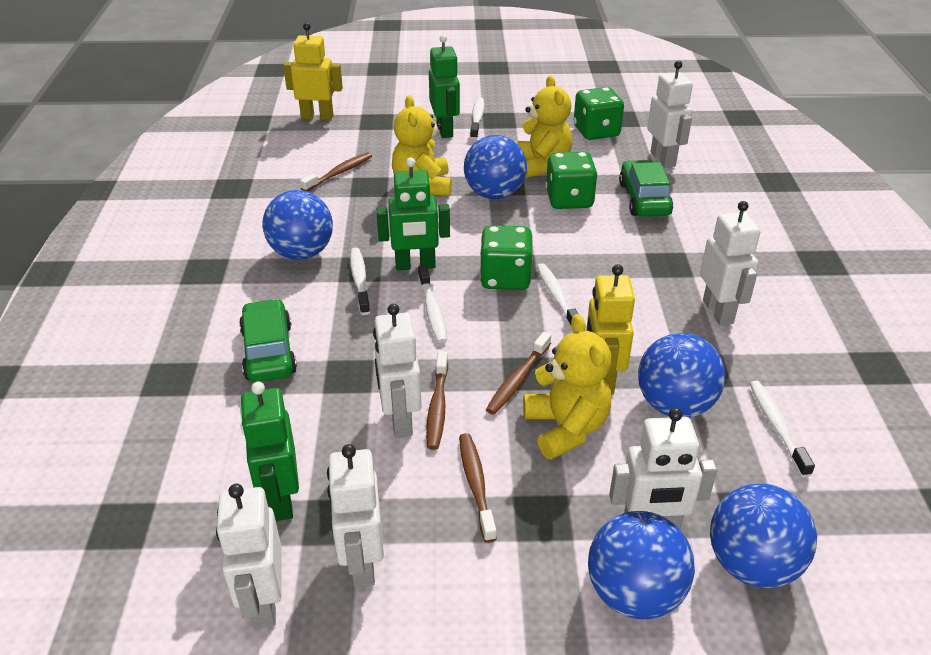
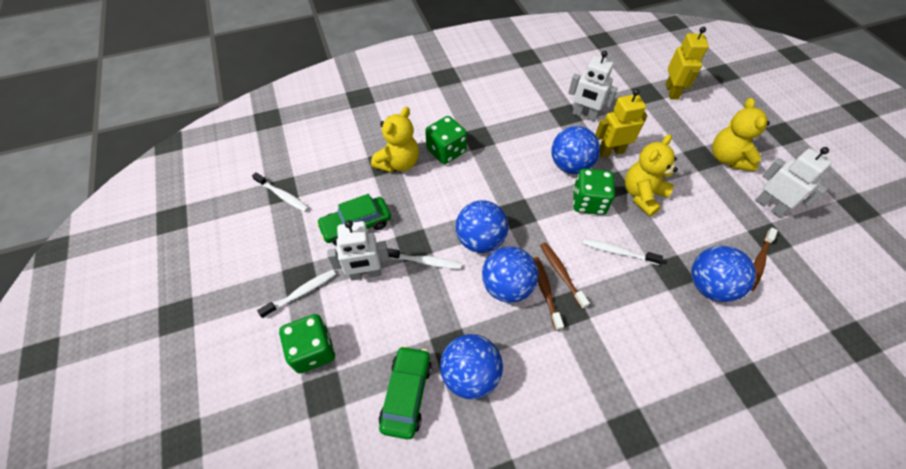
brown toothbrush: 4 -> 3
green robot: 3 -> 0
white robot: 6 -> 3
white toothbrush: 5 -> 4

